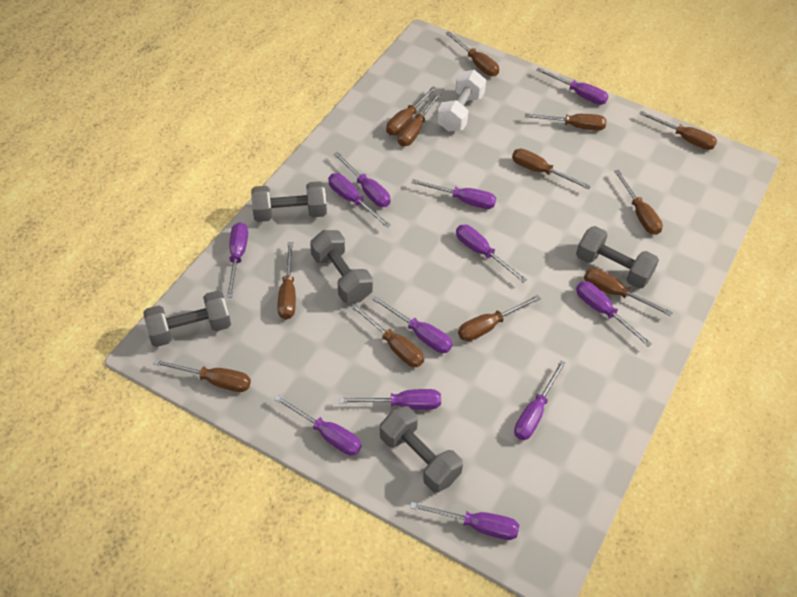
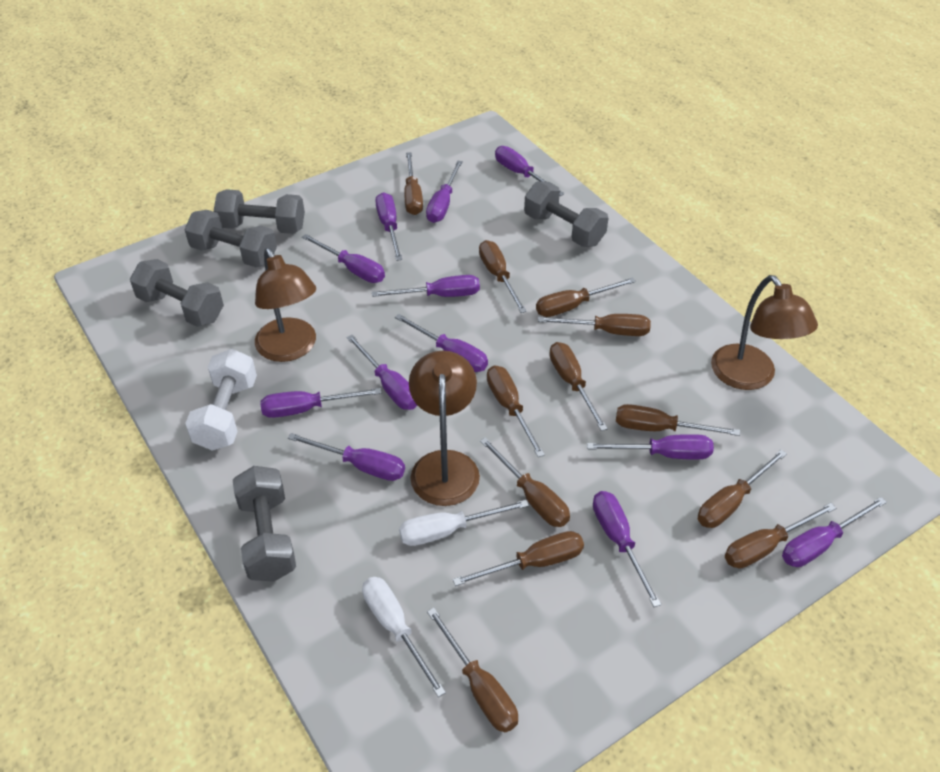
brown lamp: 0 -> 3
white screwdriver: 0 -> 2

